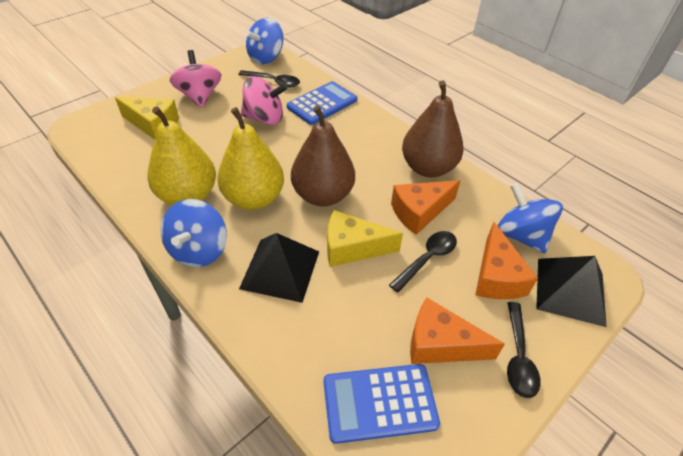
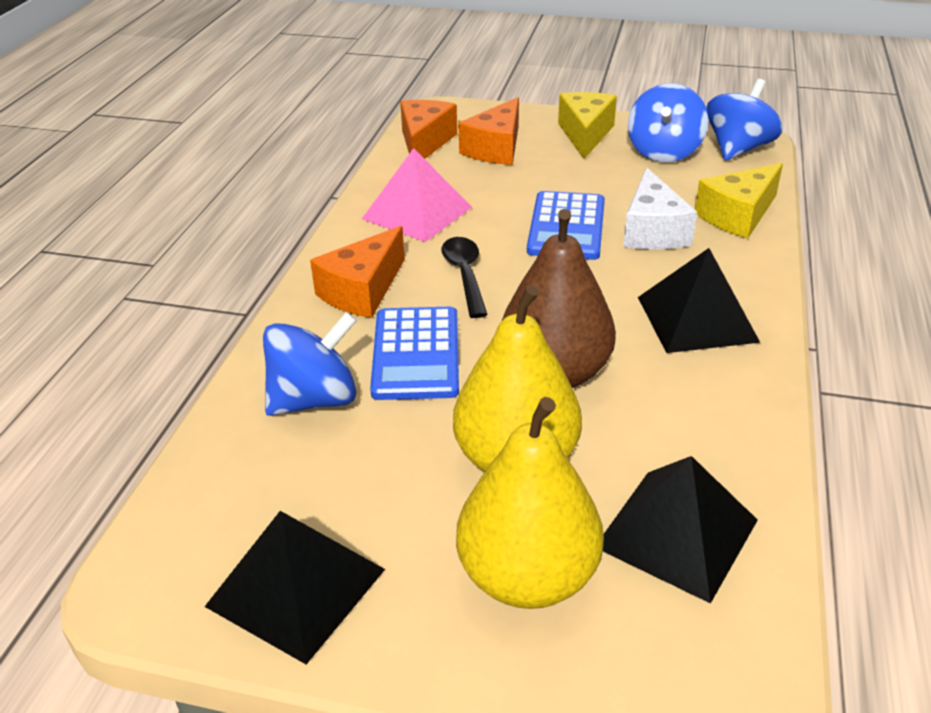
black pyramid: 2 -> 3
black spoon: 3 -> 1
brown pear: 2 -> 1
pink pyramid: 0 -> 1
pink spinning top: 2 -> 0
white cheese: 0 -> 1

